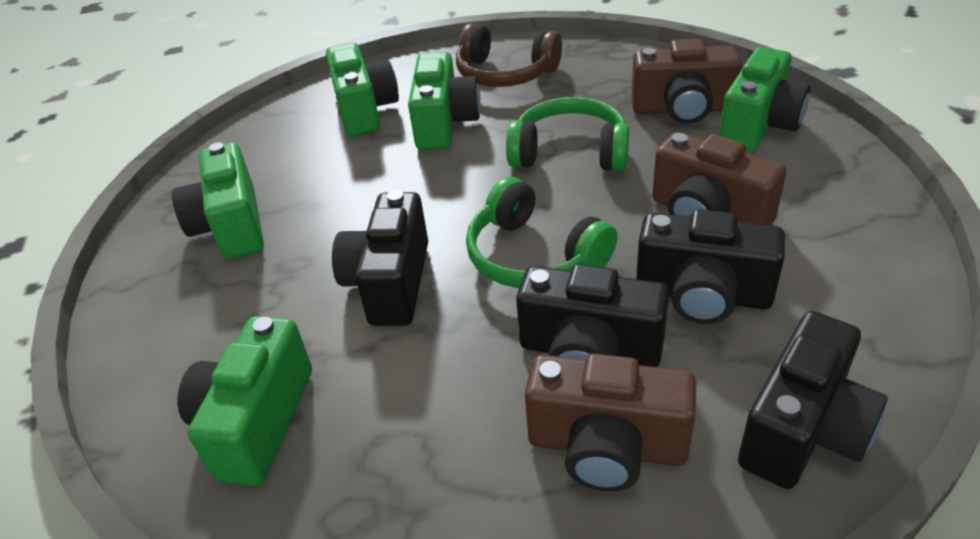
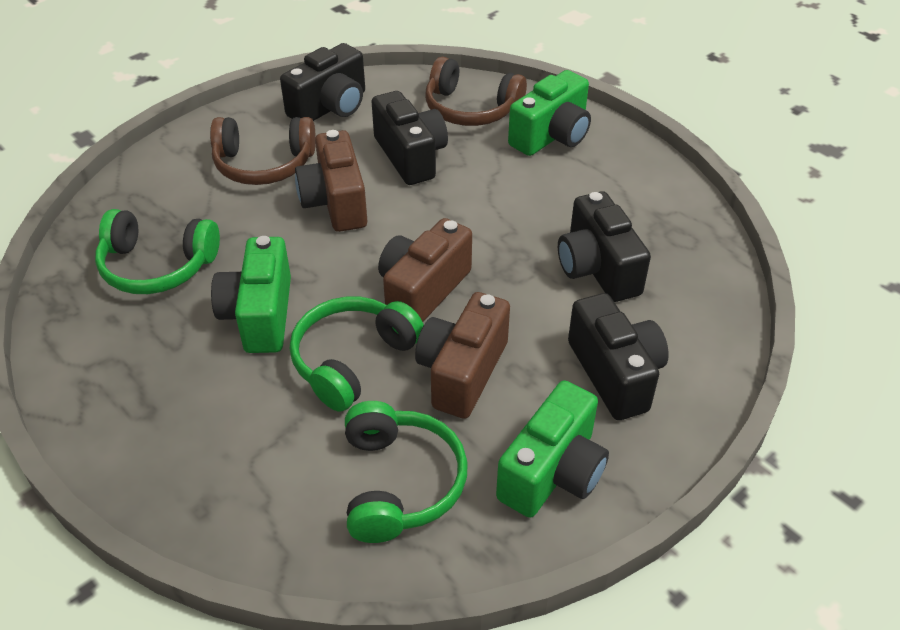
brown headphones: 1 -> 2
green camera: 5 -> 3
green headphones: 2 -> 3

